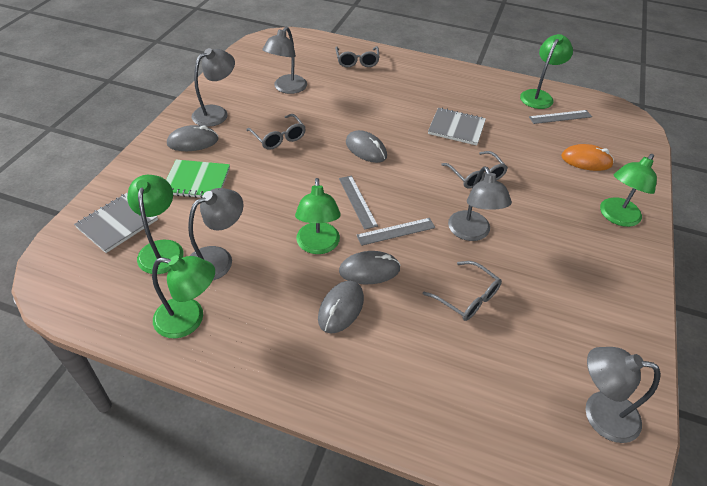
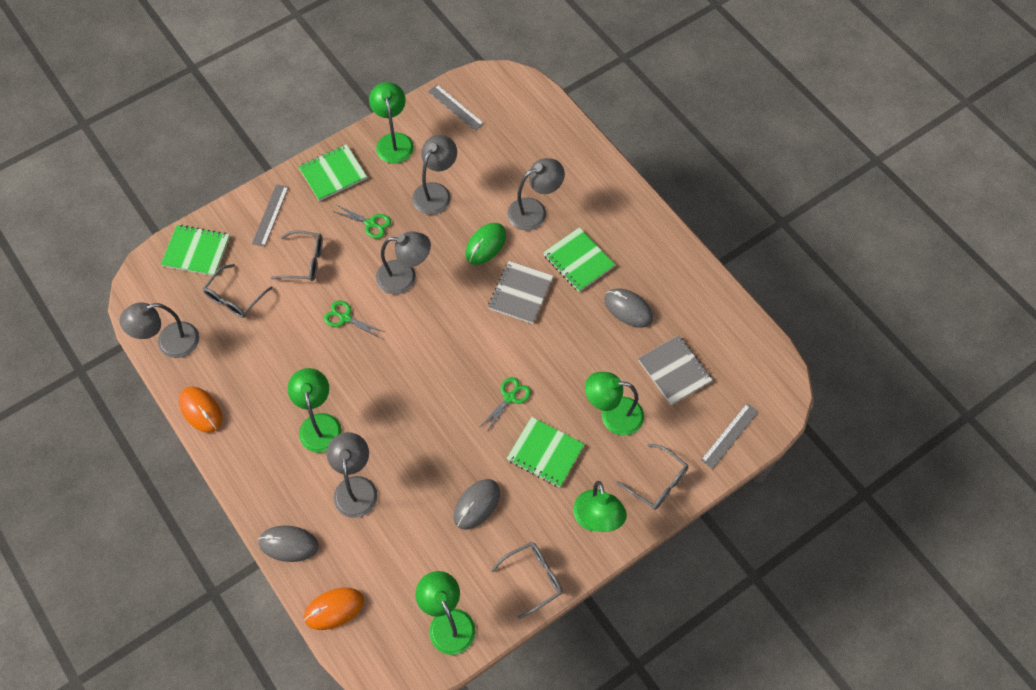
green mouse: 0 -> 1
green notebook: 1 -> 4
green scissors: 0 -> 3
grey mouse: 4 -> 3
orange mouse: 1 -> 2

